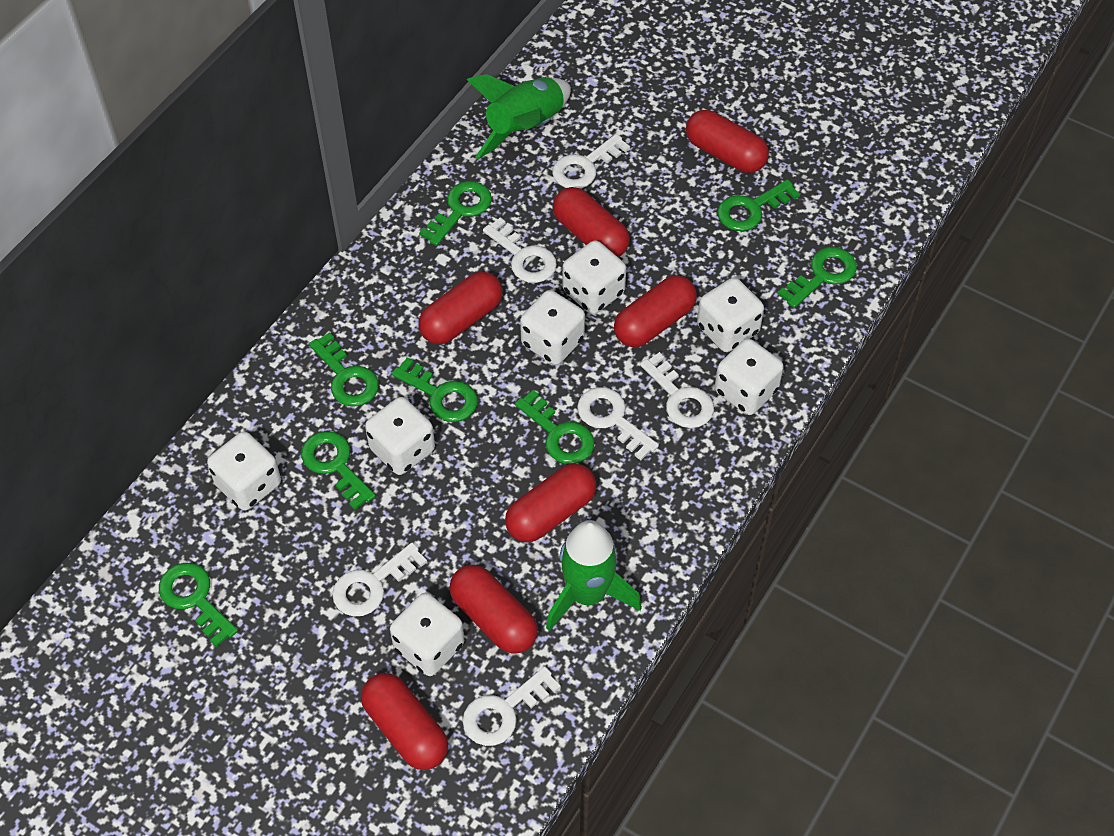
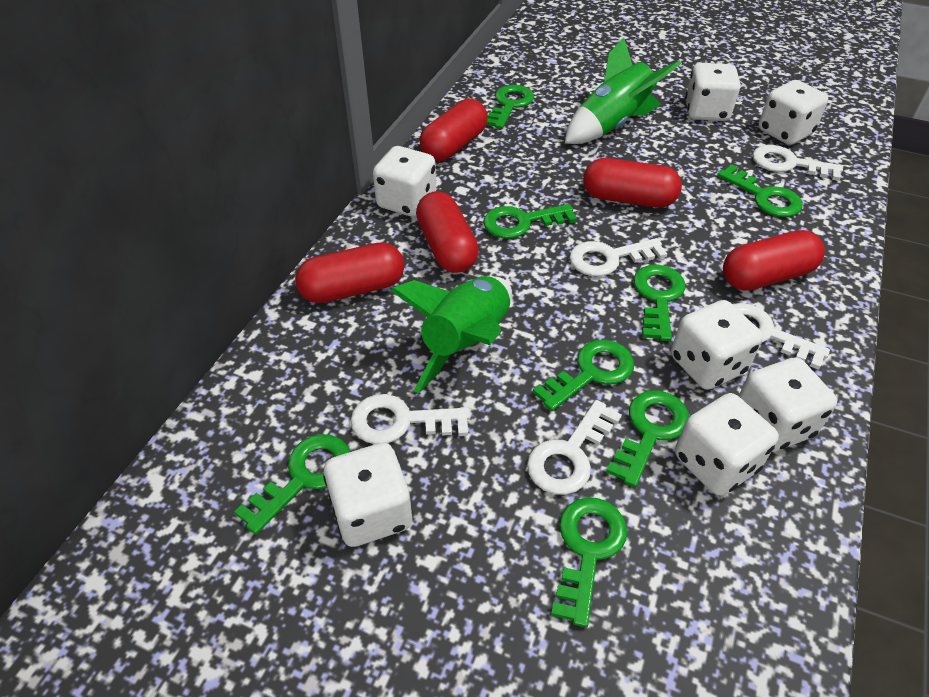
red capsule: 7 -> 5
white key: 6 -> 5

